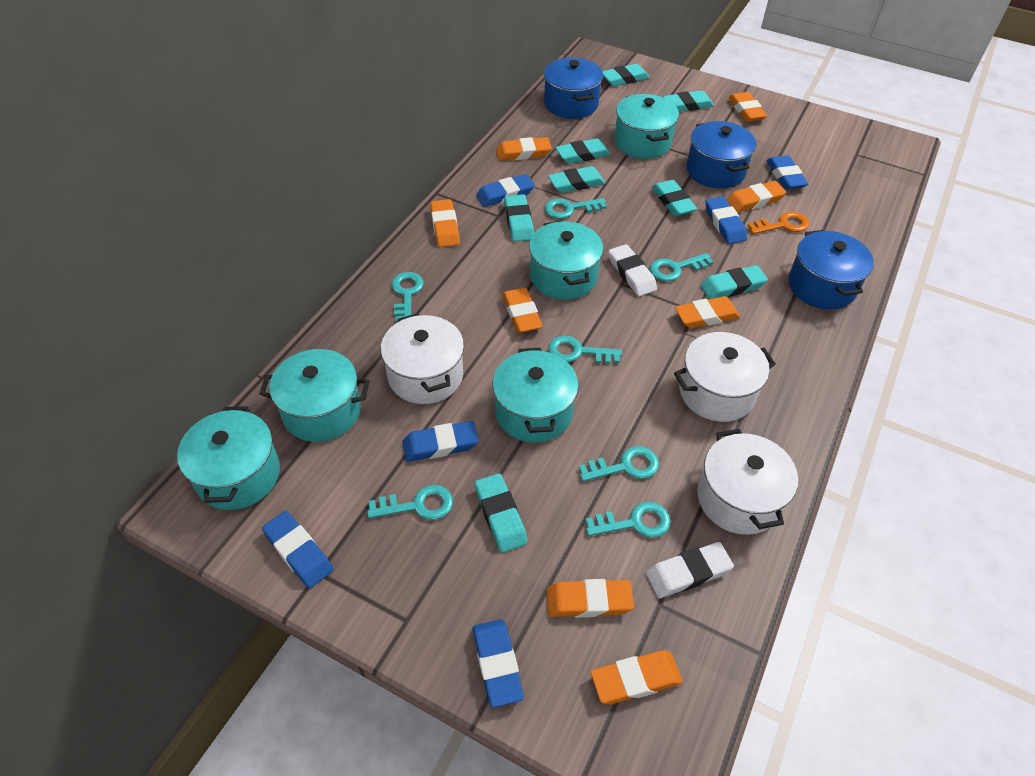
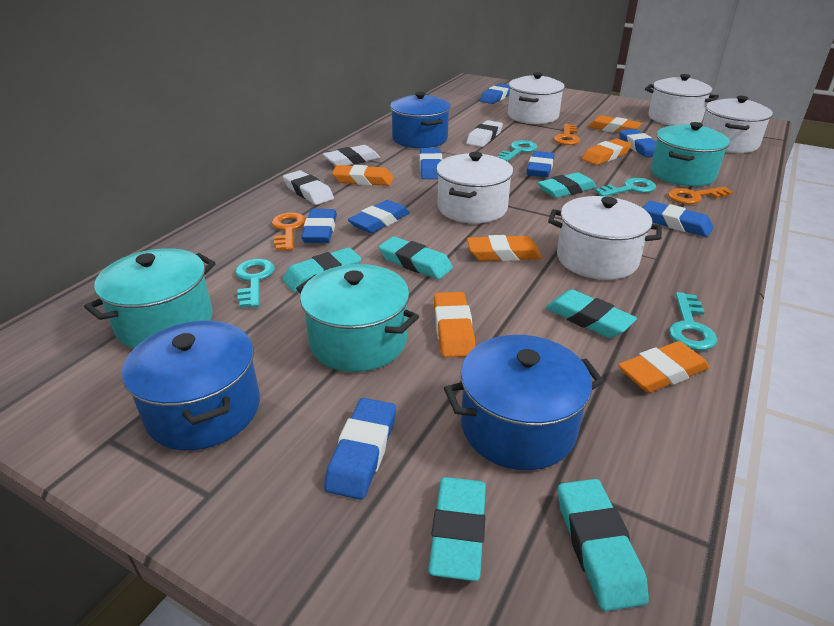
blue eraser: 6 -> 8
orange eraser: 8 -> 6
orange key: 1 -> 3
turquoise eraser: 8 -> 6
turquoise key: 7 -> 4
turquoise pot: 5 -> 3
white eraser: 2 -> 3
white pot: 3 -> 5

